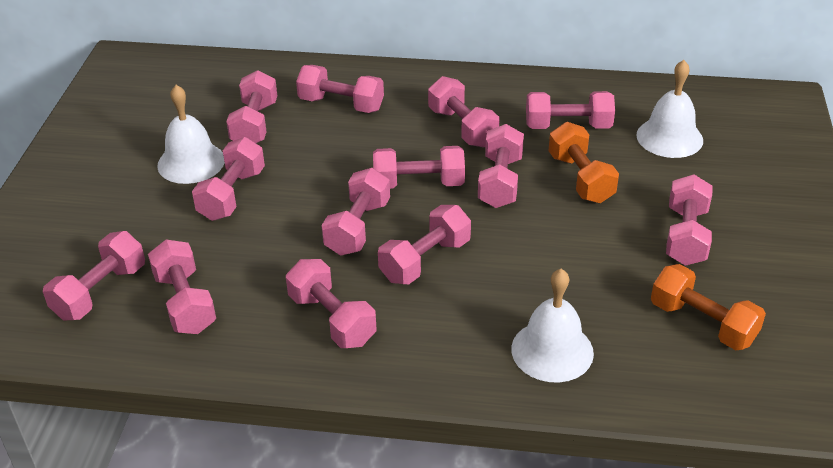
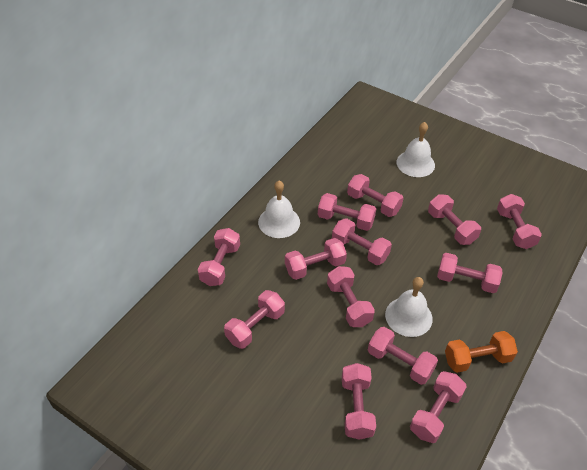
orange dumbbell: 2 -> 1

